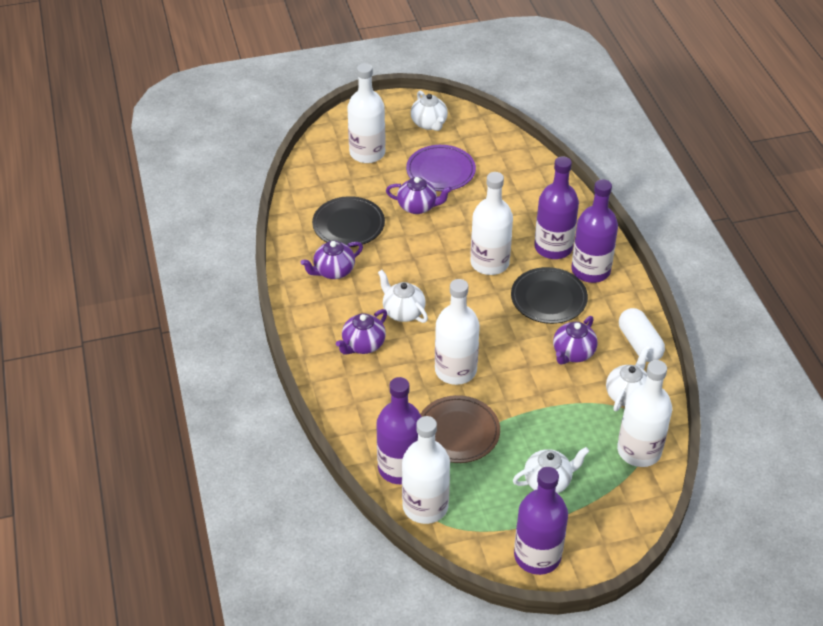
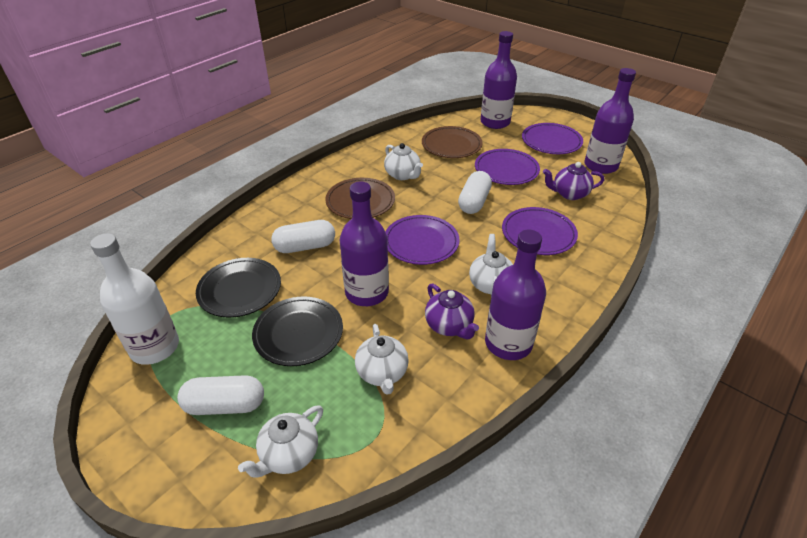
brown plate: 1 -> 2
purple plate: 1 -> 4
purple teapot: 4 -> 2
white bottle: 5 -> 1
white capsule: 1 -> 3

